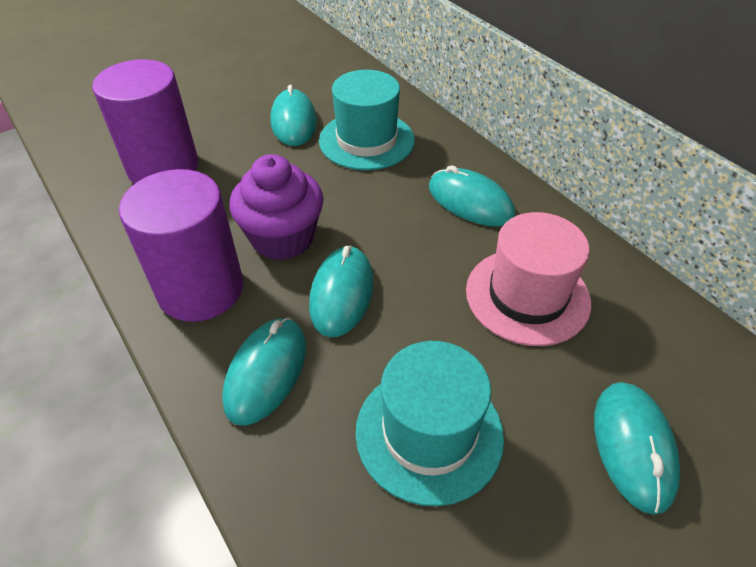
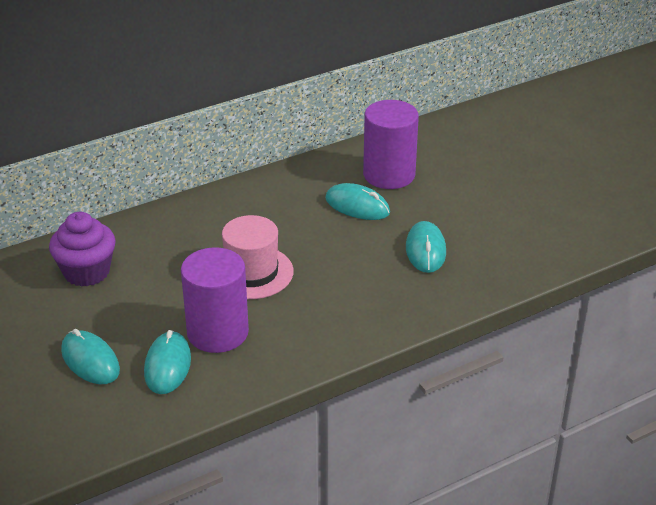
turquoise hat: 2 -> 0
turquoise mouse: 5 -> 4

